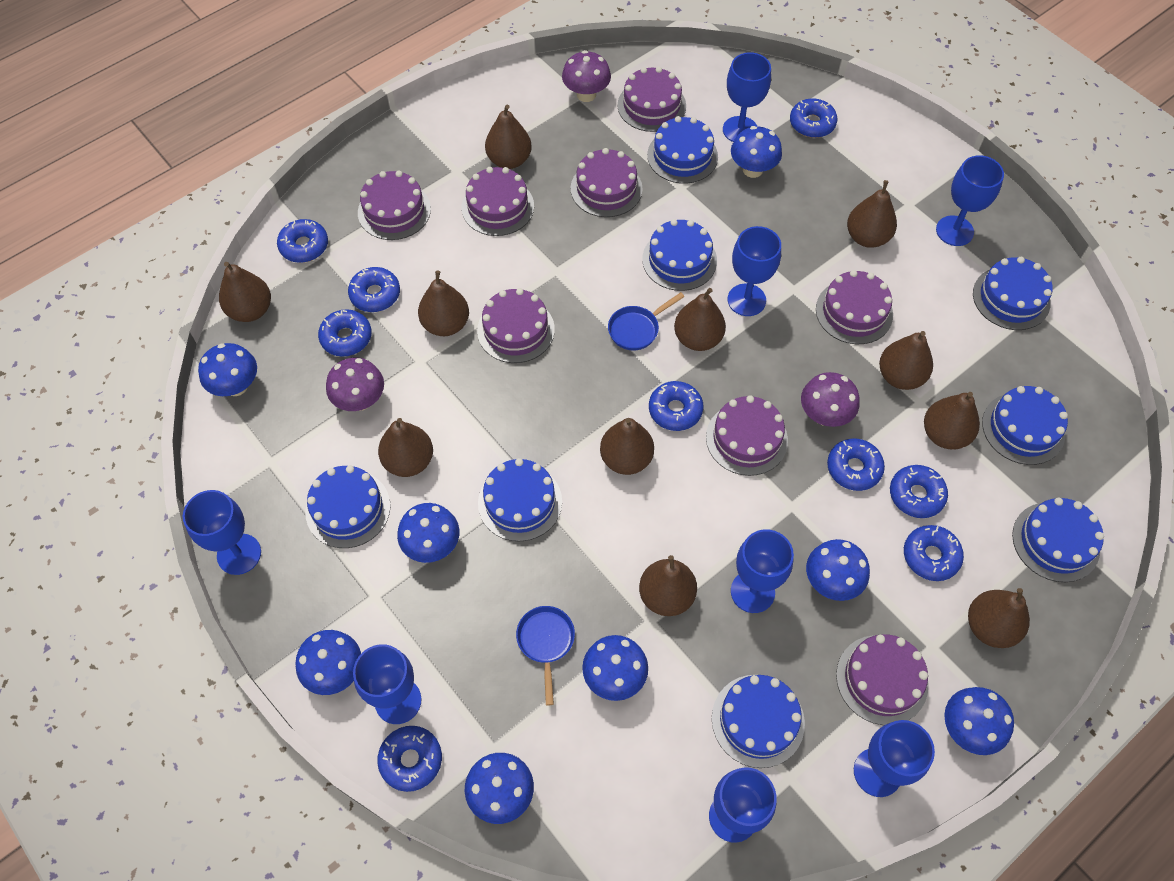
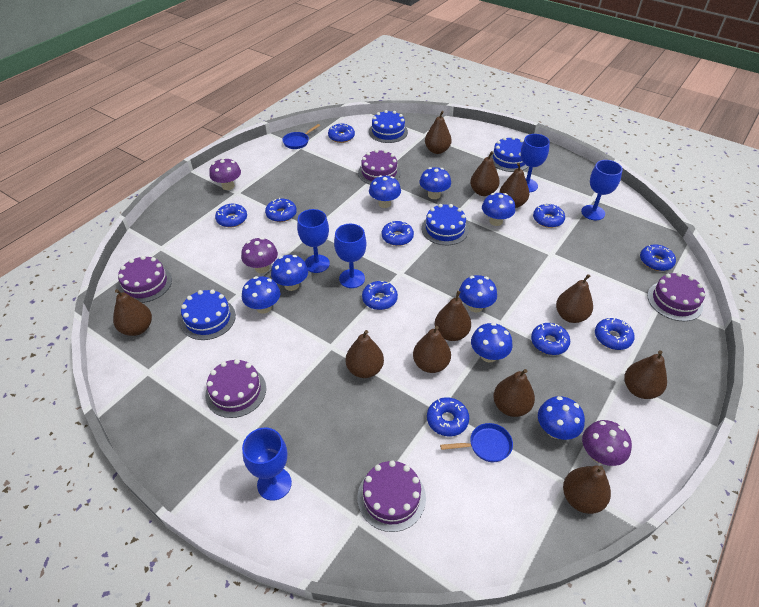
blue cake: 8 -> 4
blue donut: 9 -> 10
blue goblet: 8 -> 5
purple cake: 8 -> 5

